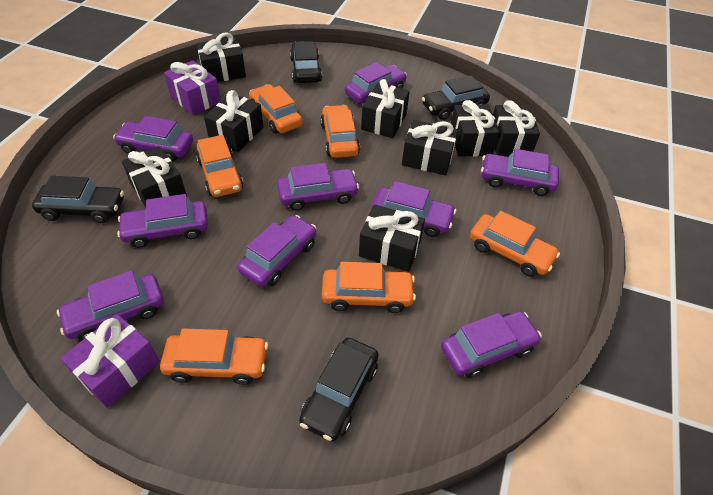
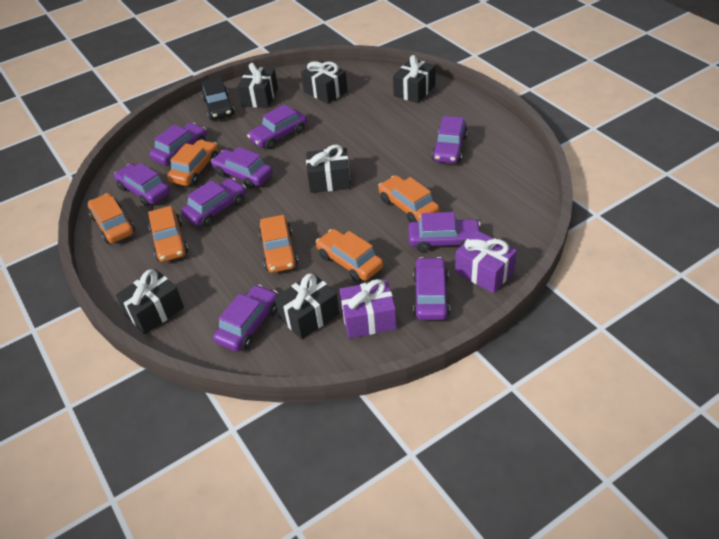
black car: 4 -> 1
black gift: 8 -> 6

